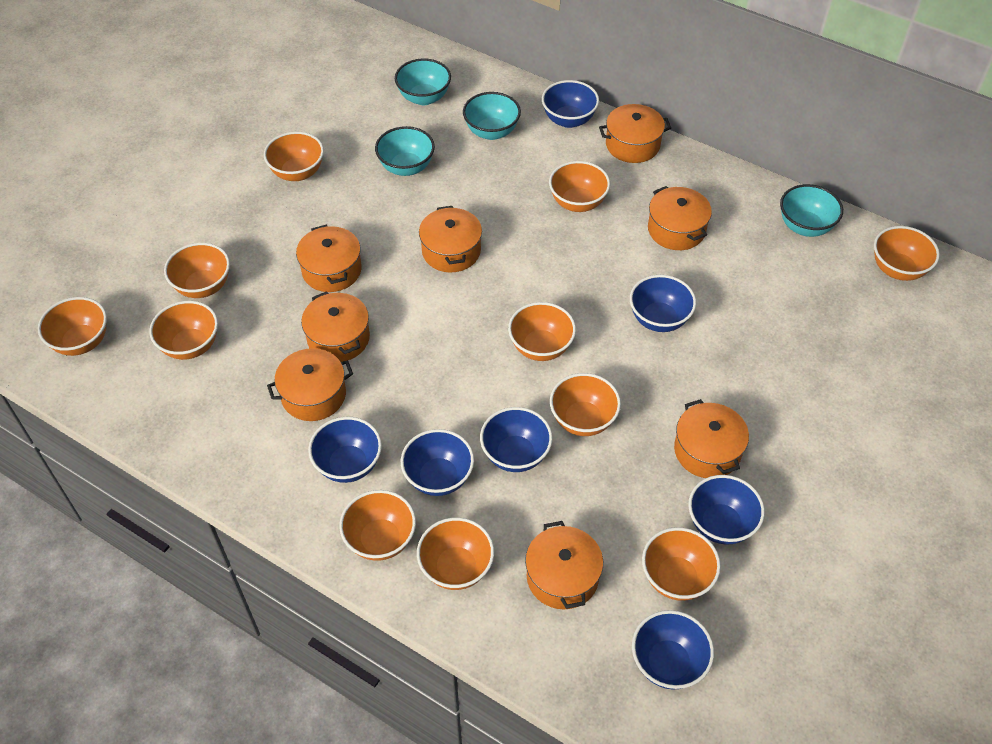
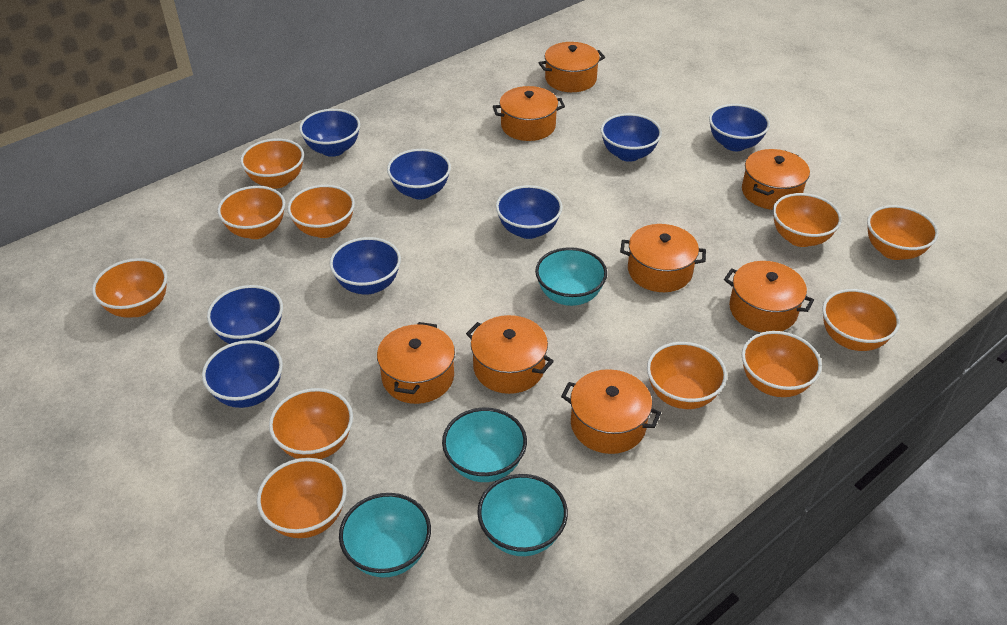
blue bowl: 7 -> 8

